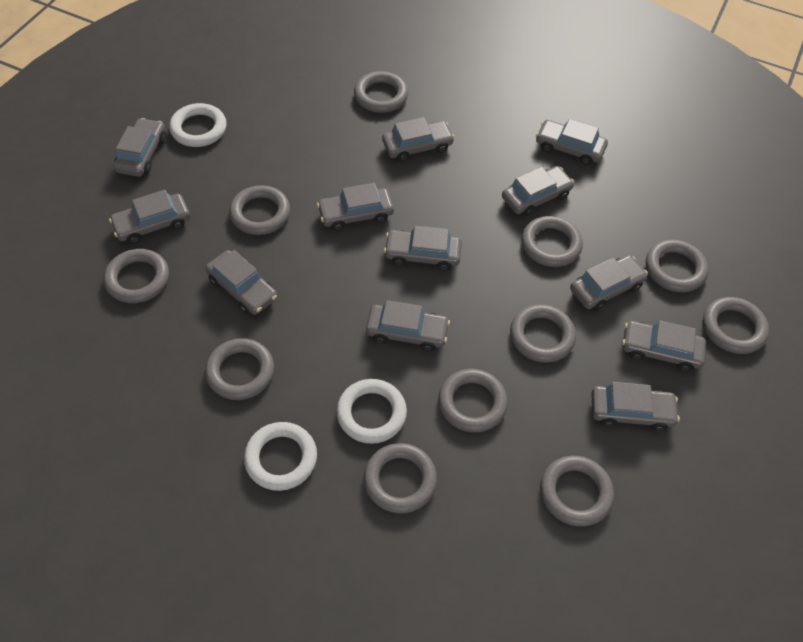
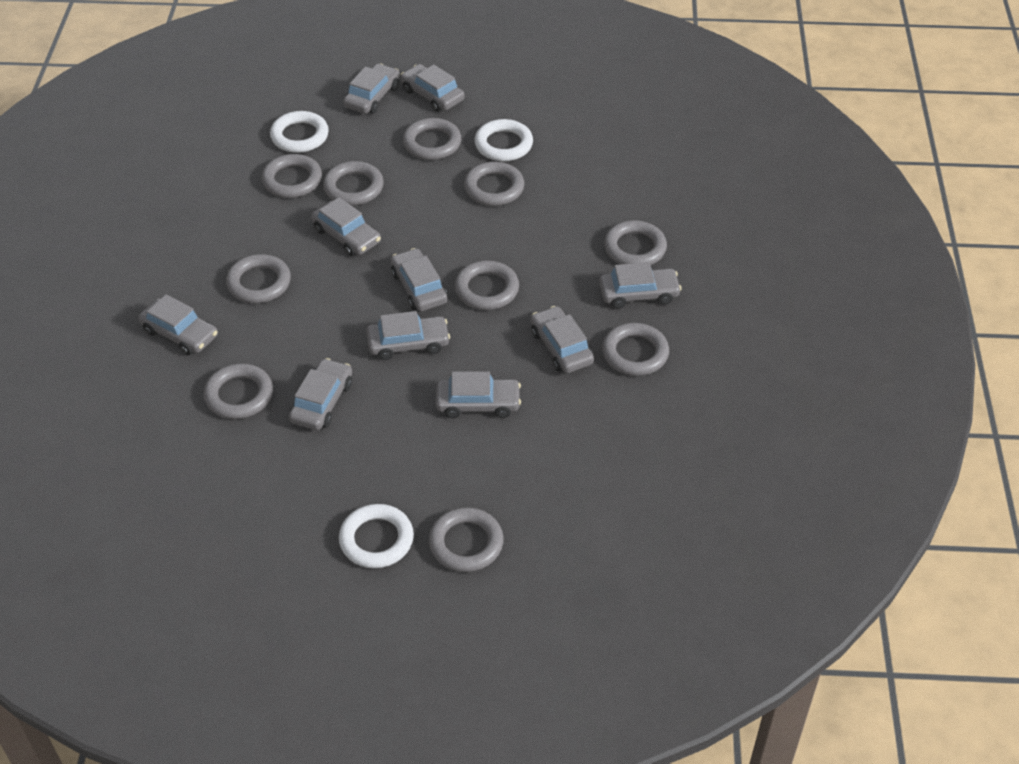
grey car: 12 -> 10
grey ring: 11 -> 10

